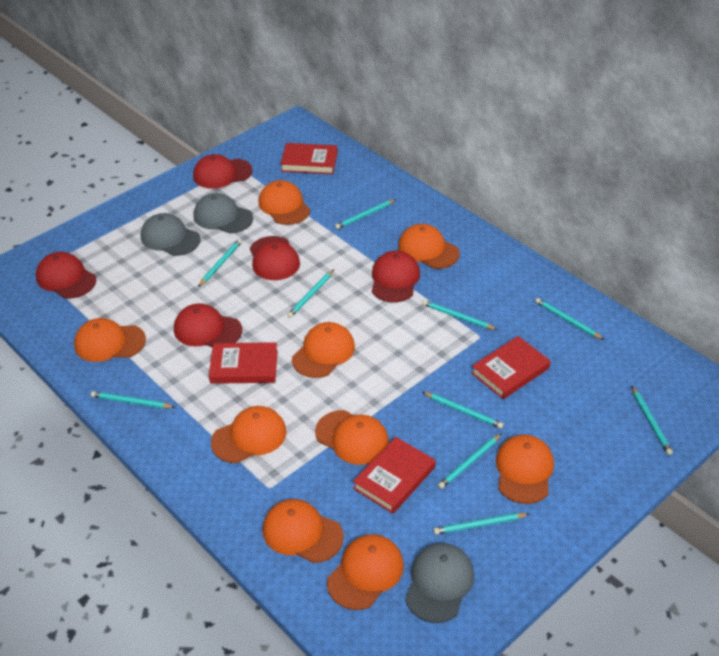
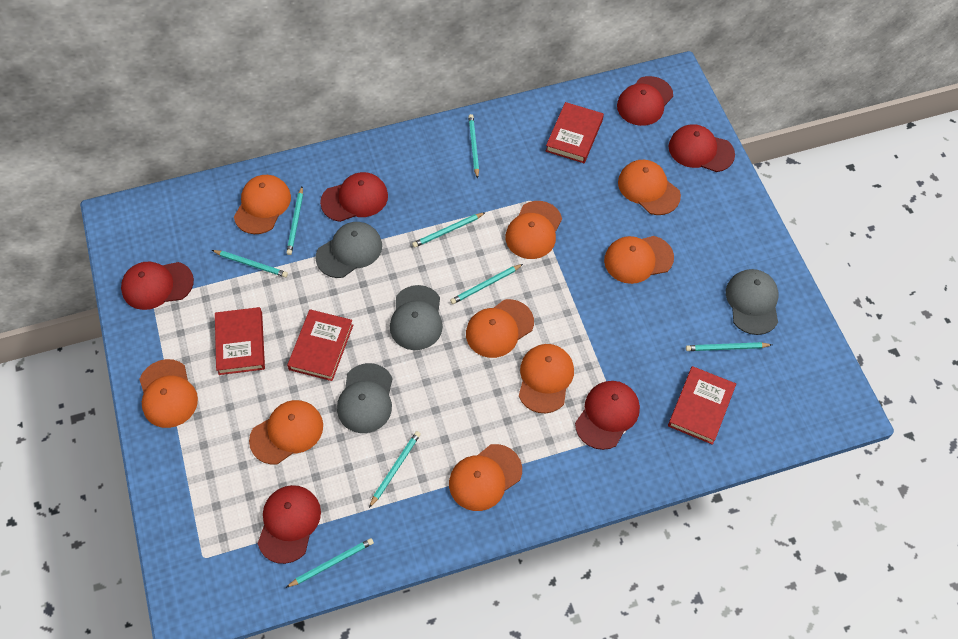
grey cap: 3 -> 4
red cap: 5 -> 6
turquoise pencil: 10 -> 8

